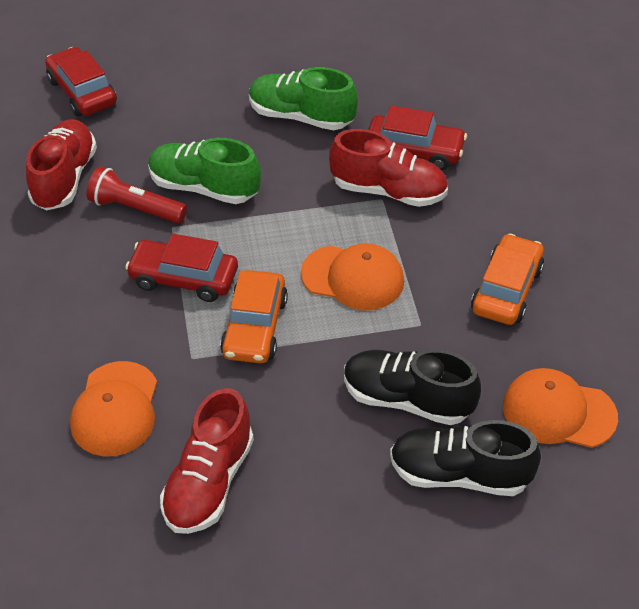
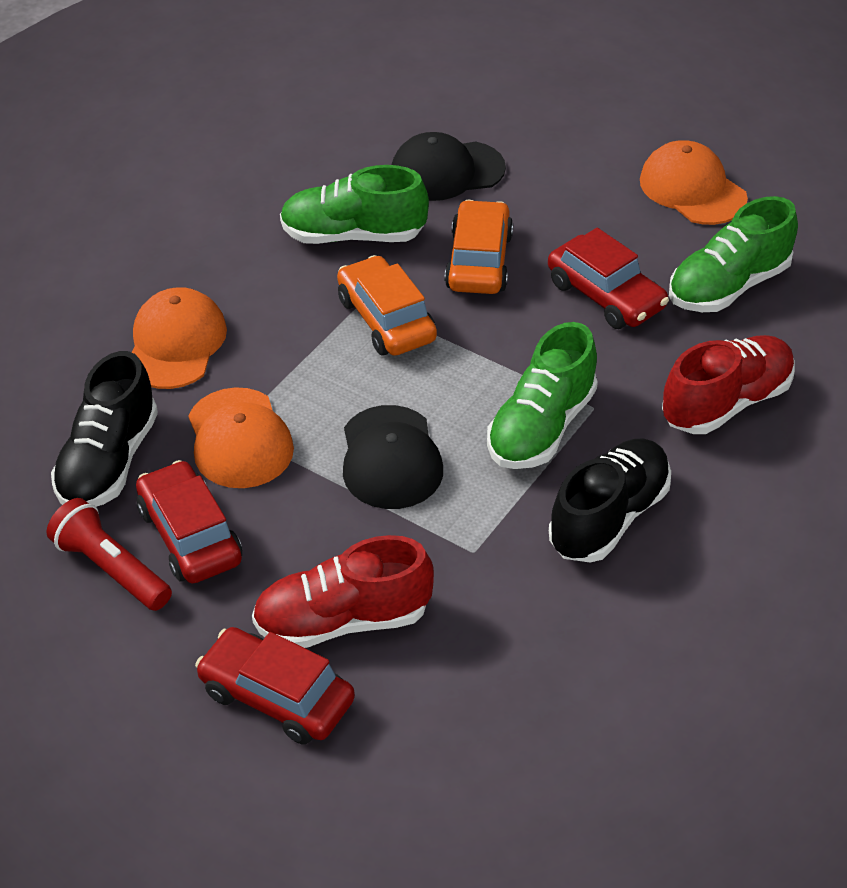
black cap: 0 -> 2
green shoe: 2 -> 3
red shoe: 3 -> 2

